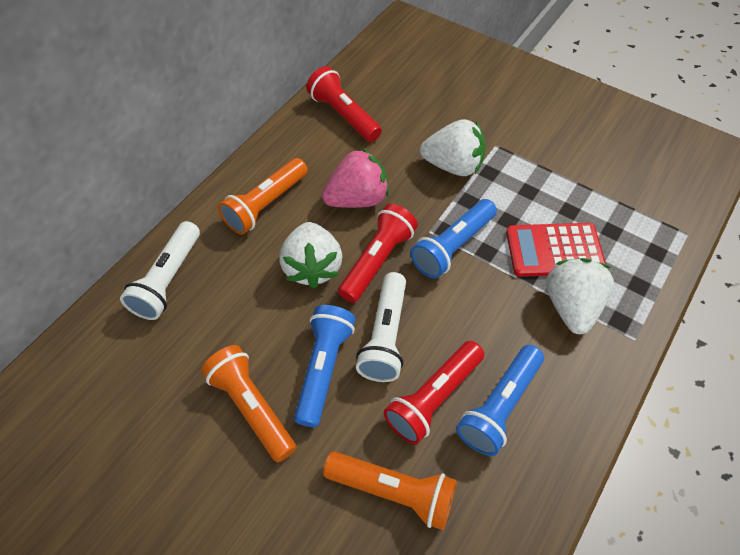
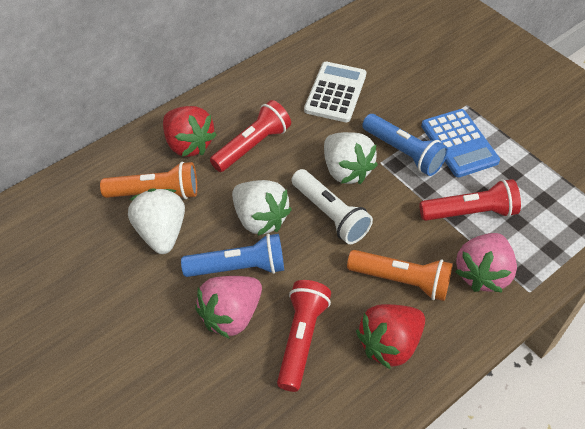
blue calculator: 0 -> 1
blue flashlight: 3 -> 2
orange flashlight: 3 -> 2
pink strawberry: 1 -> 2
red calculator: 1 -> 0
red strawberry: 0 -> 2
white calculator: 0 -> 1
white flashlight: 2 -> 1

